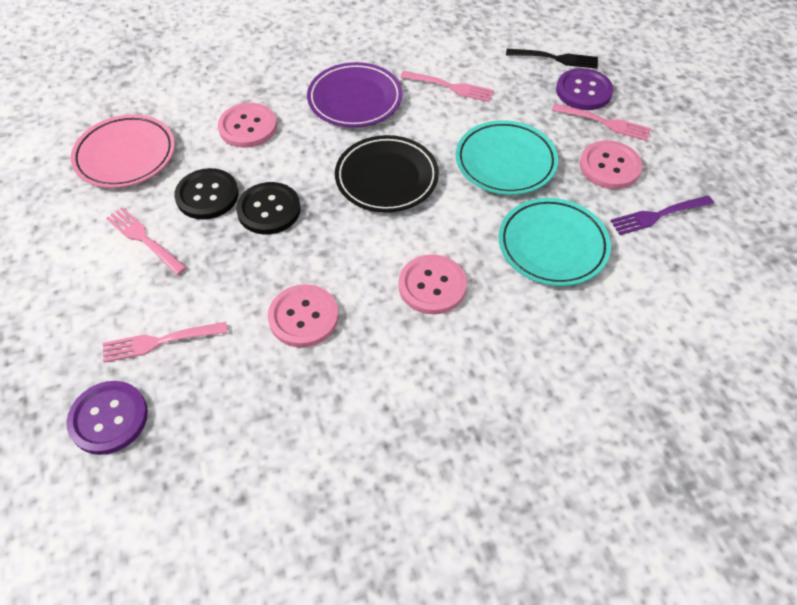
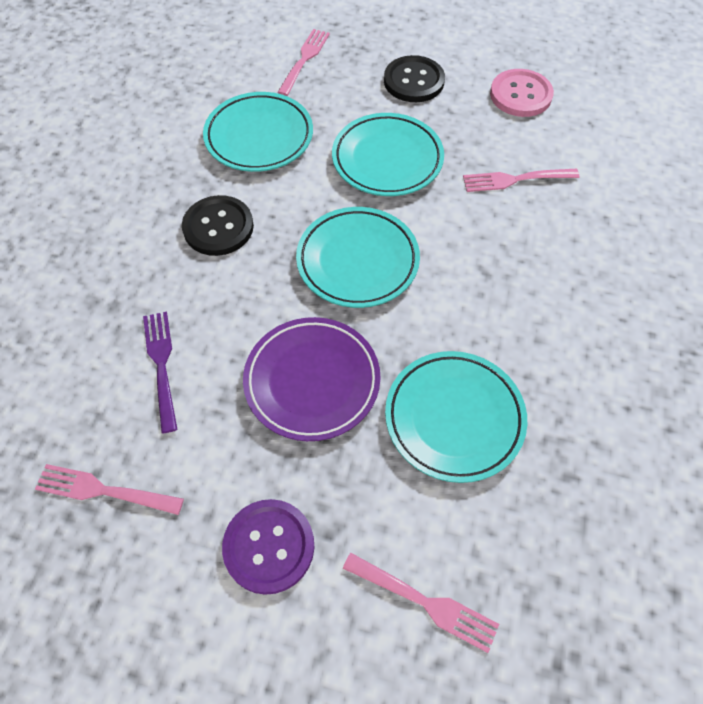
black fork: 1 -> 0
black plate: 1 -> 0
pink button: 4 -> 1
pink plate: 1 -> 0
purple button: 2 -> 1
turquoise plate: 2 -> 4

